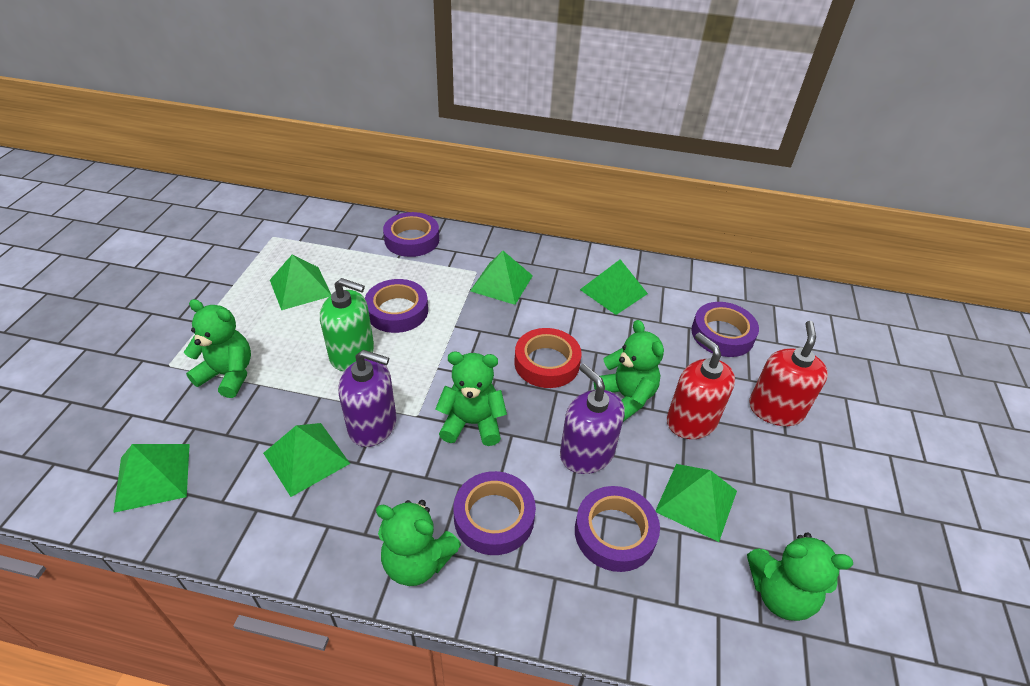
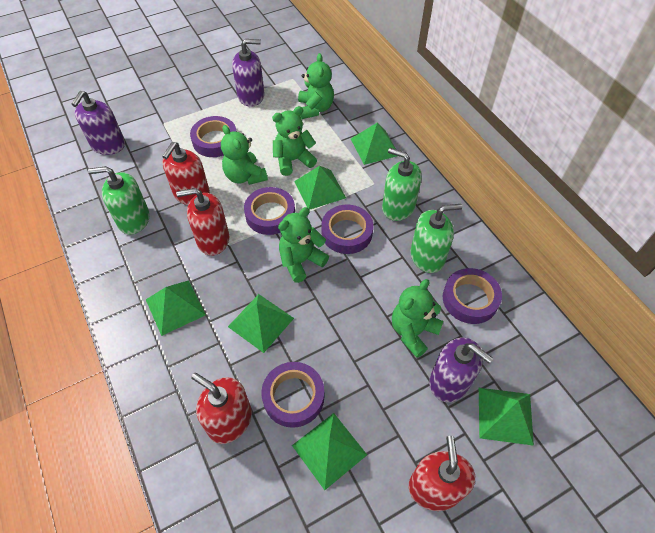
green soap dispenser: 1 -> 3
purple soap dispenser: 2 -> 3
red soap dispenser: 2 -> 4
red tape: 1 -> 0

